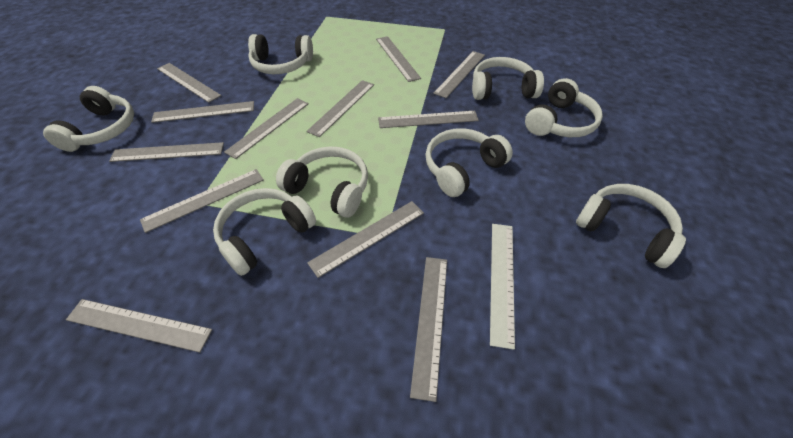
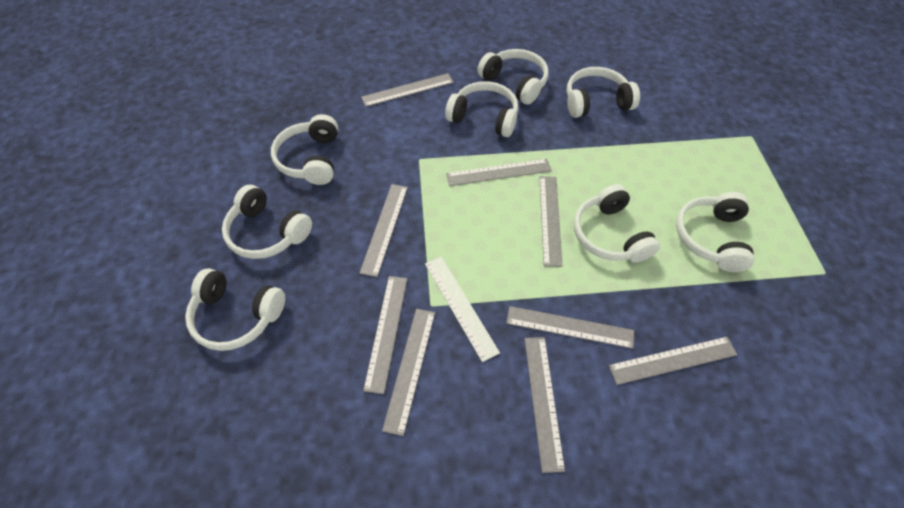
grey ruler: 12 -> 9

